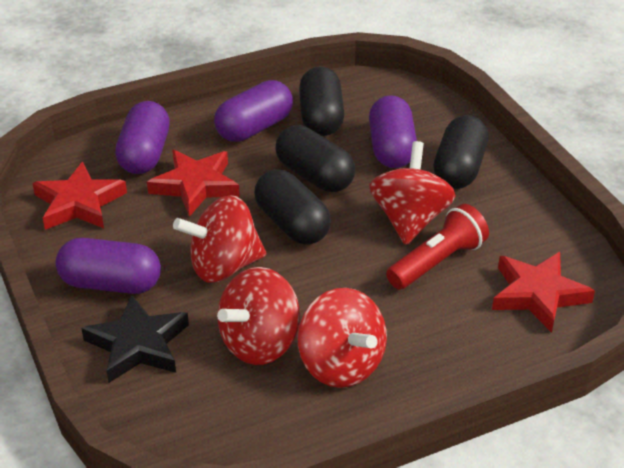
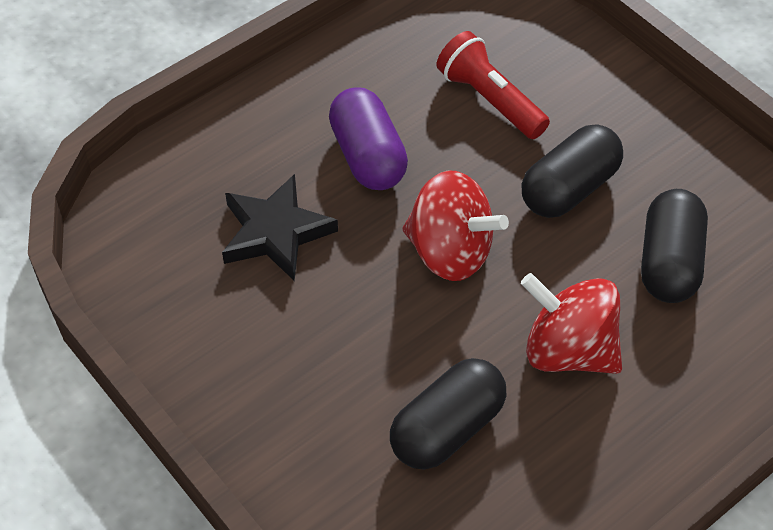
black capsule: 4 -> 3
purple capsule: 4 -> 1
red spinning top: 4 -> 2
red star: 3 -> 0

